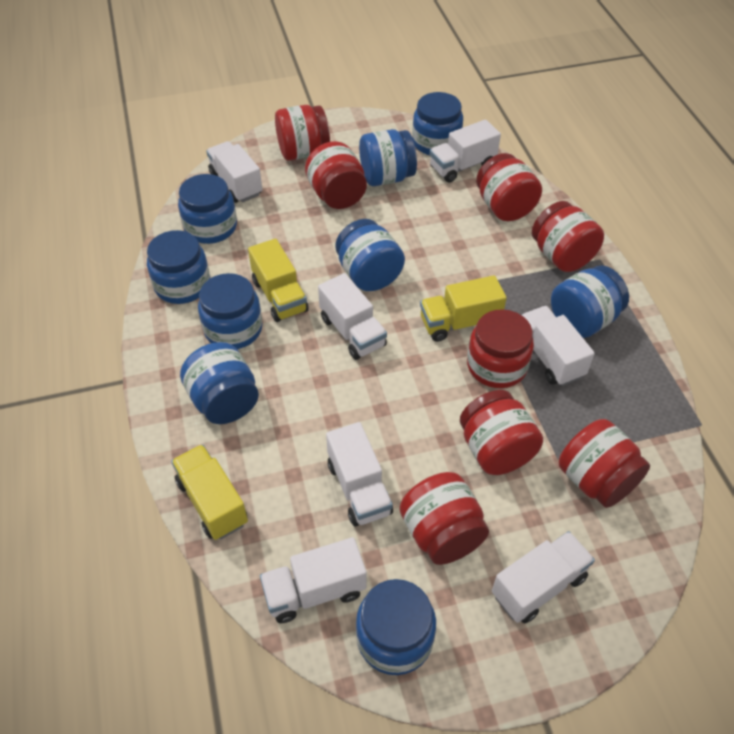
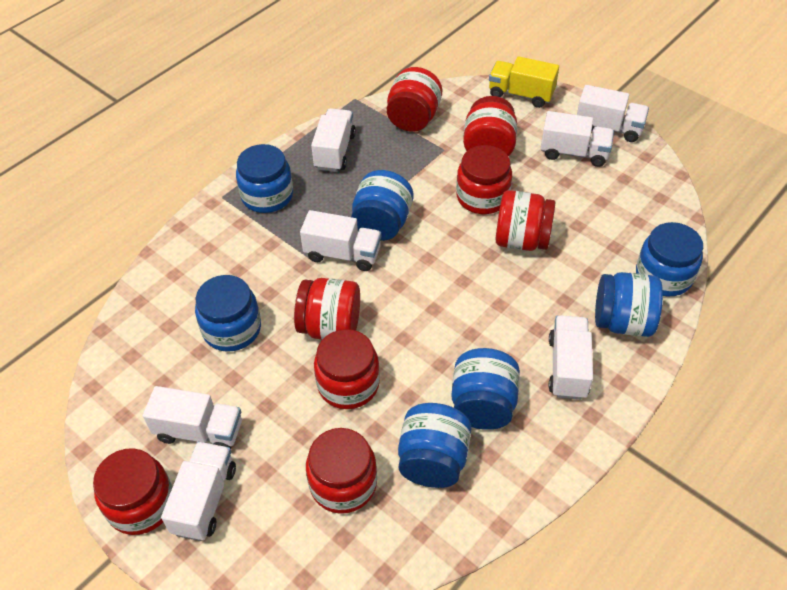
blue jar: 9 -> 7
yellow truck: 3 -> 1

